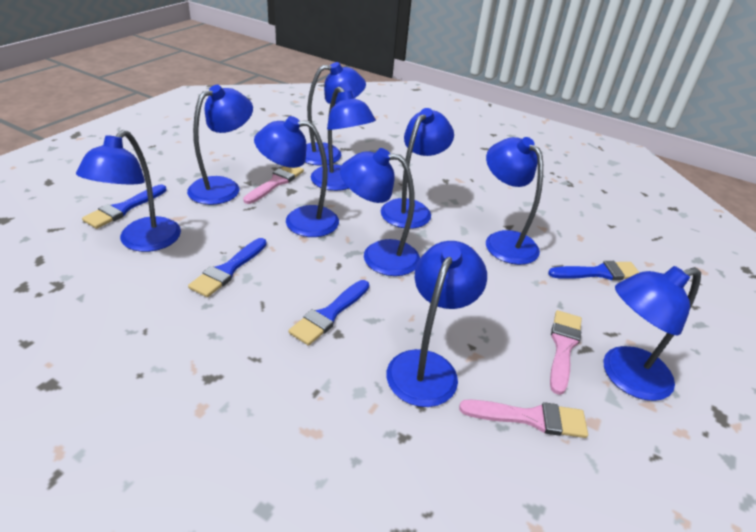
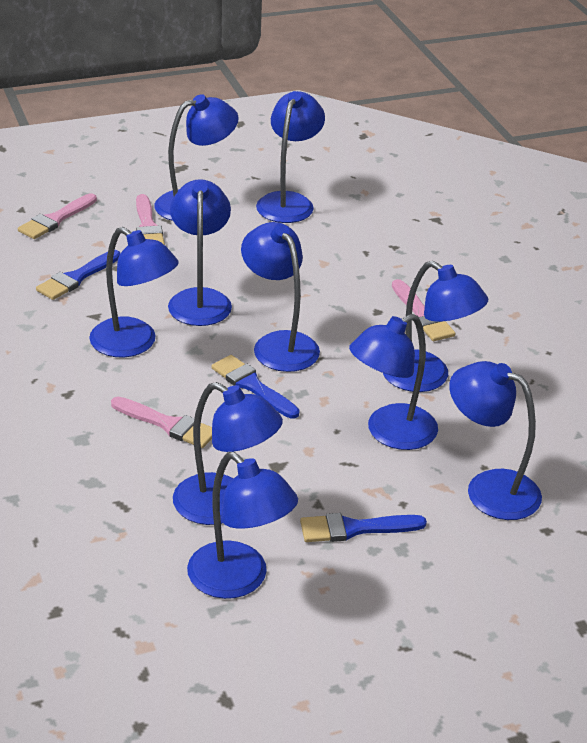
blue brush: 4 -> 3
pink brush: 3 -> 4

